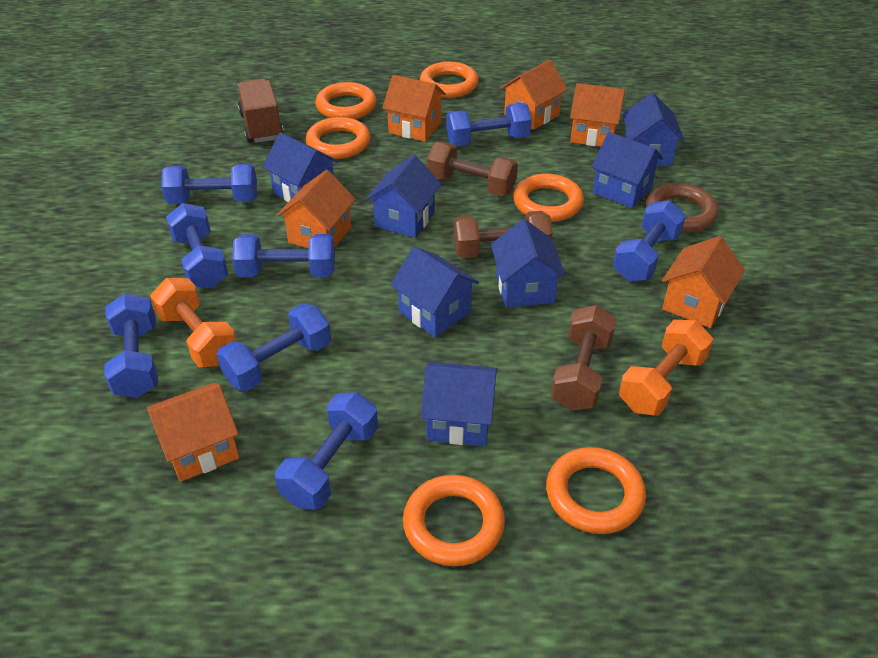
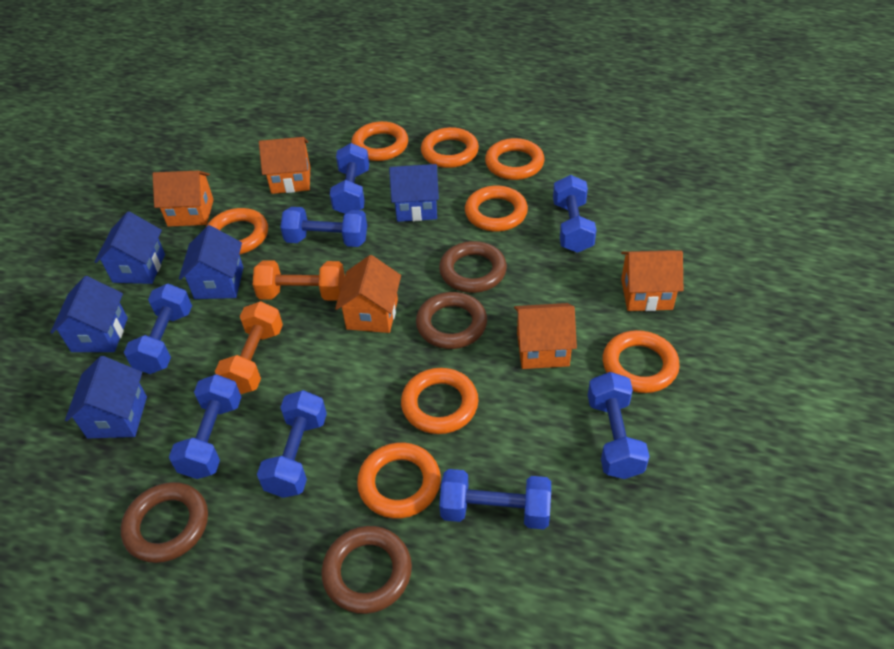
blue house: 7 -> 5
brown dumbbell: 3 -> 0
brown ring: 1 -> 4
brown truck: 1 -> 0
orange house: 6 -> 5
orange ring: 6 -> 8

